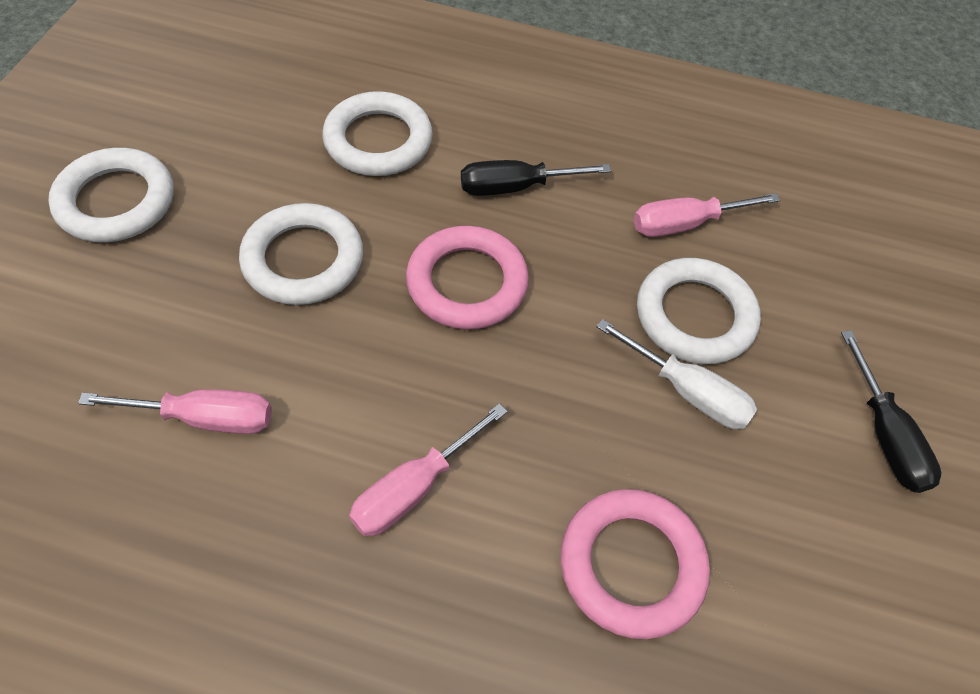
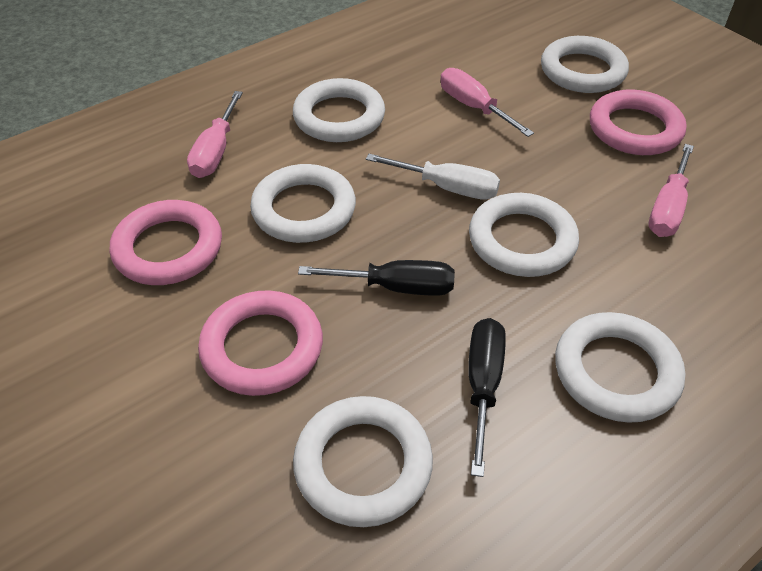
pink ring: 2 -> 3
white ring: 4 -> 6

